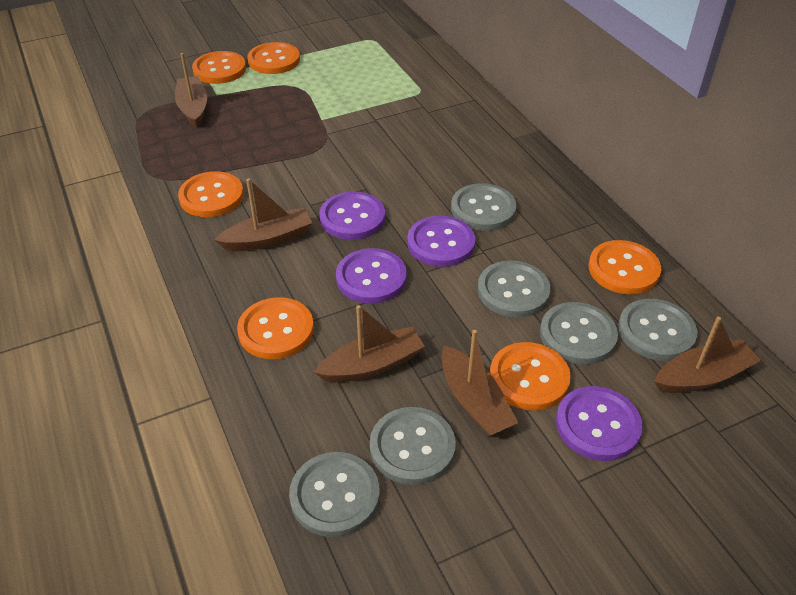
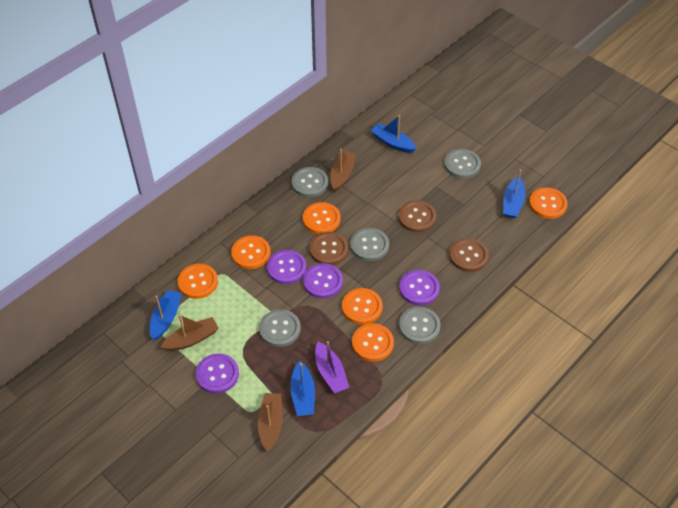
blue boat: 0 -> 4
brown boat: 5 -> 3
brown button: 0 -> 3
grey button: 6 -> 5
purple boat: 0 -> 1

